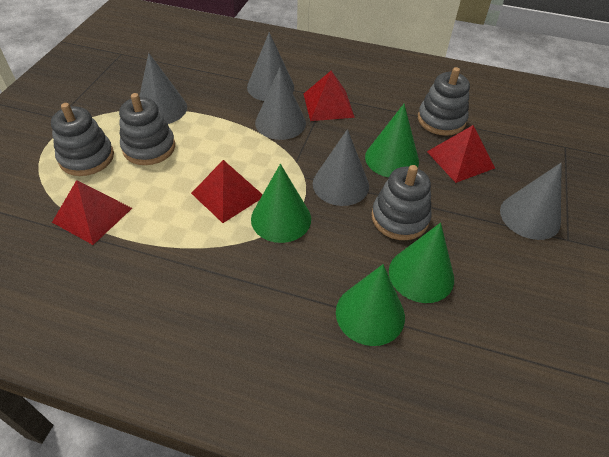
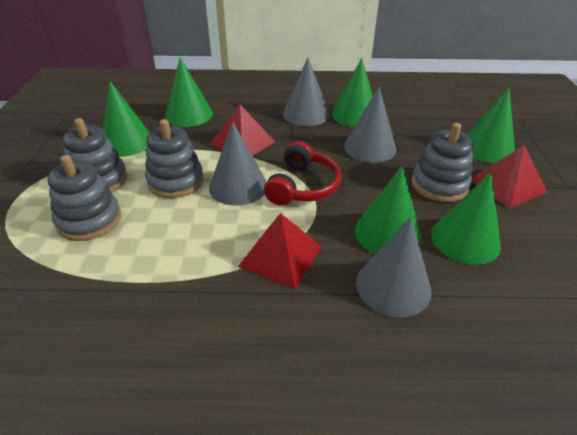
green cone: 4 -> 6
grey cone: 5 -> 4
red headphones: 0 -> 1
red pyramid: 4 -> 3

